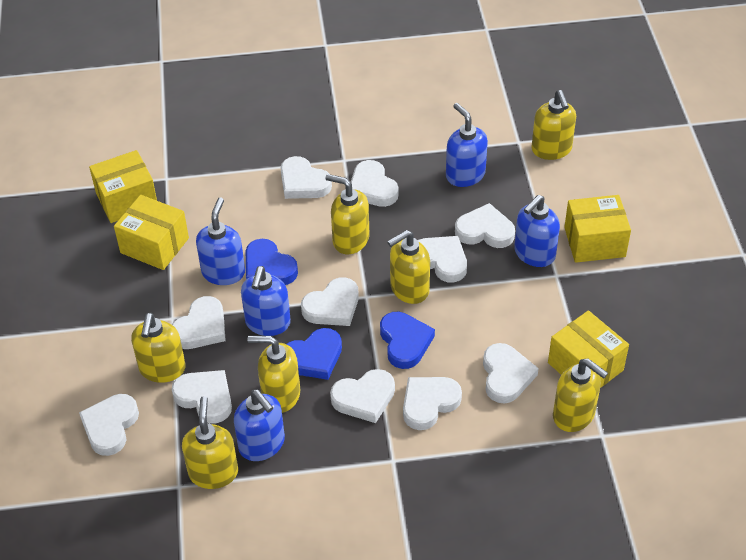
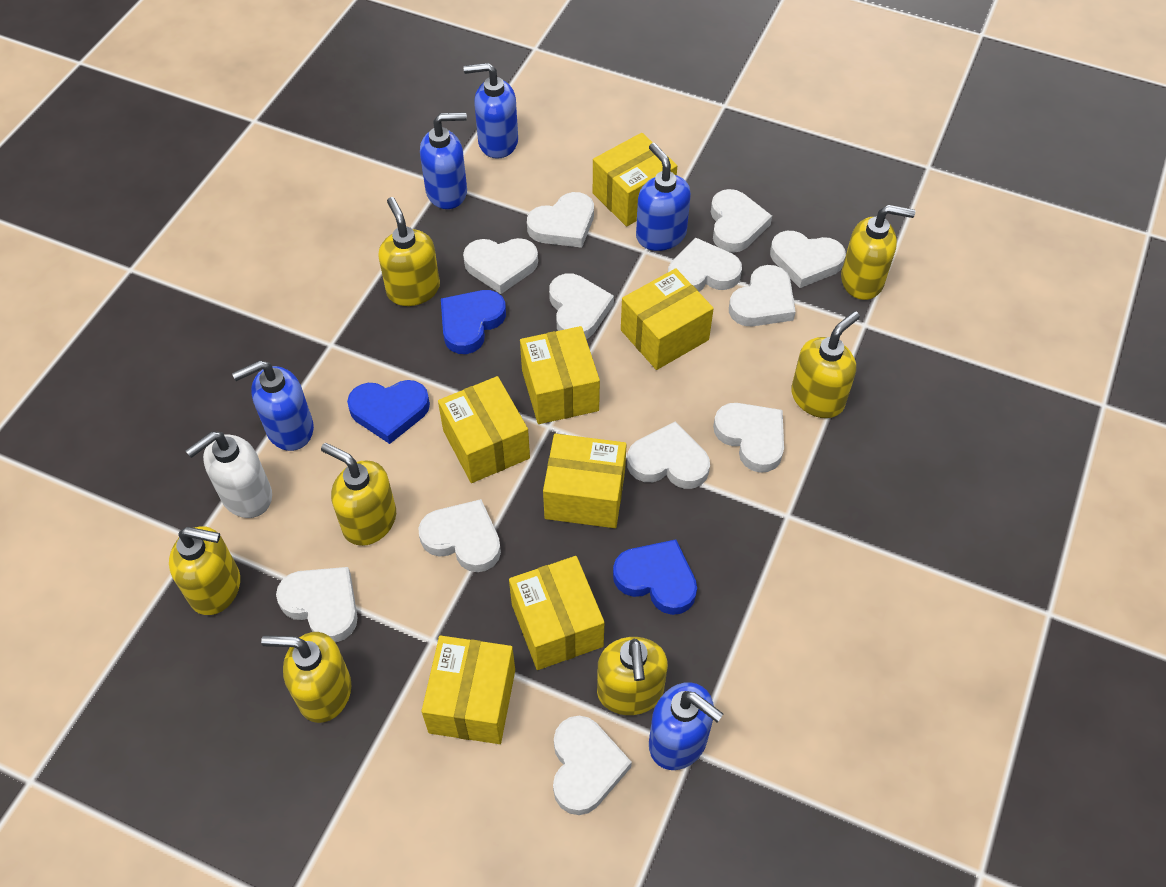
white heart: 11 -> 12
white soap dispenser: 0 -> 1
yellow box: 4 -> 7

